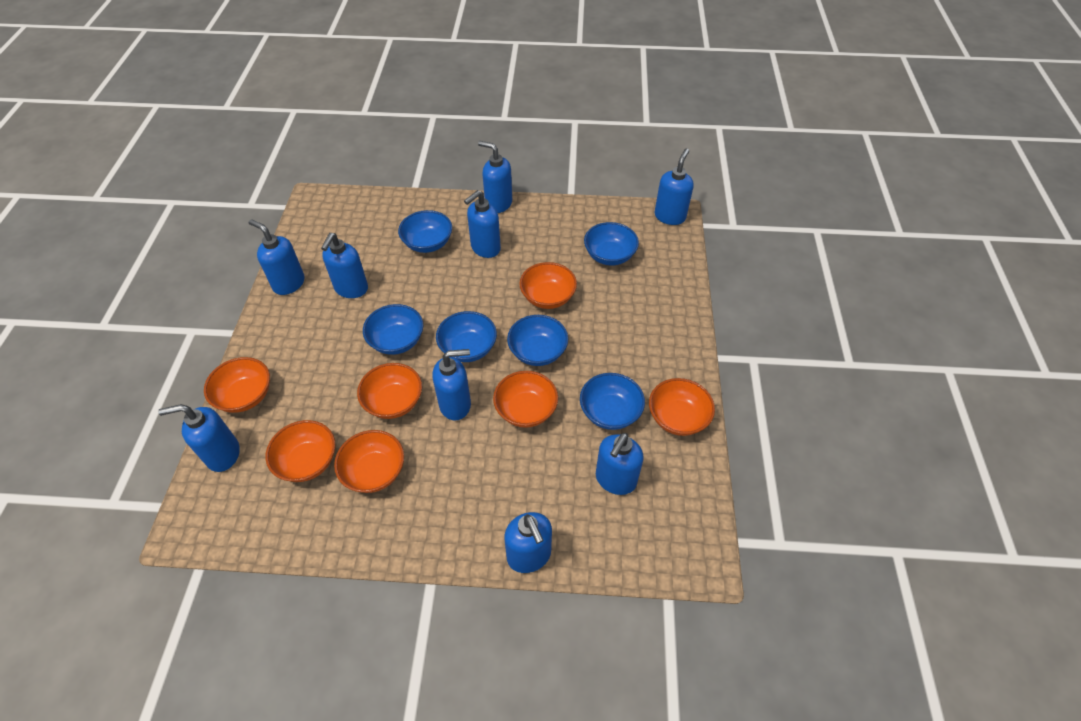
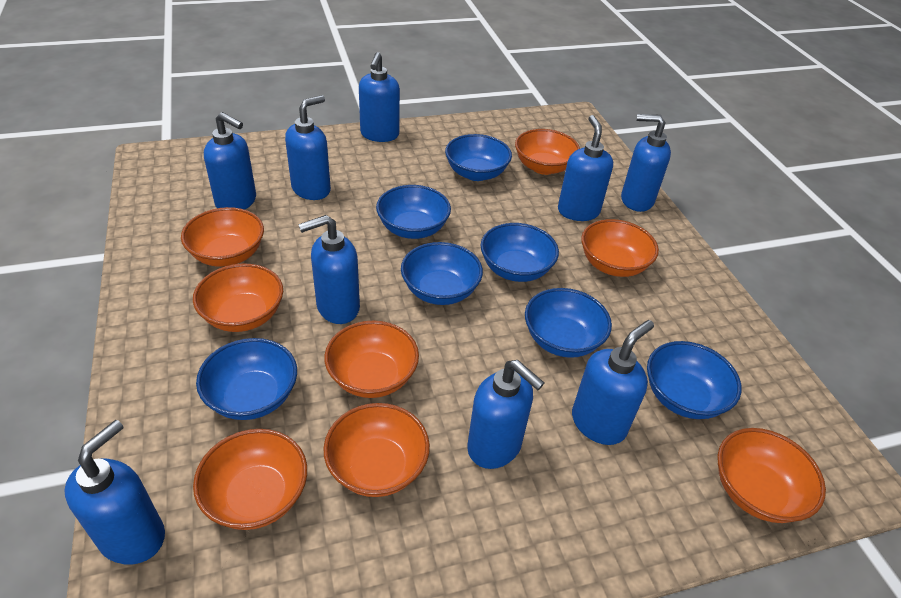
blue bowl: 6 -> 7
orange bowl: 7 -> 8

